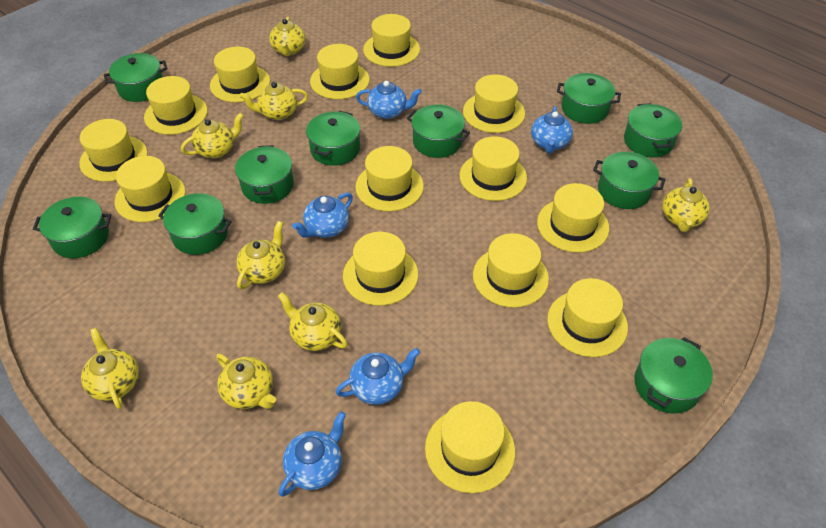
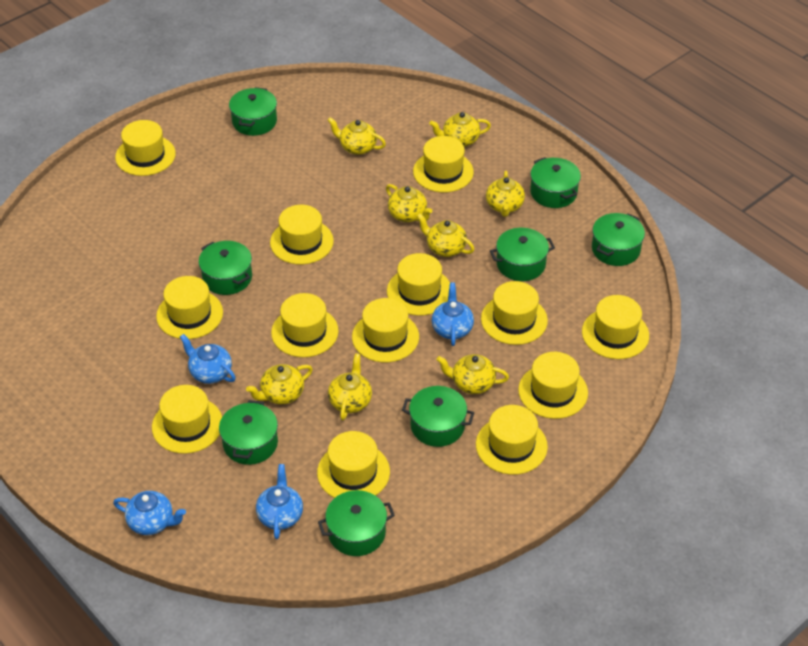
blue teapot: 5 -> 4
green pot: 10 -> 8
yellow hat: 14 -> 13

